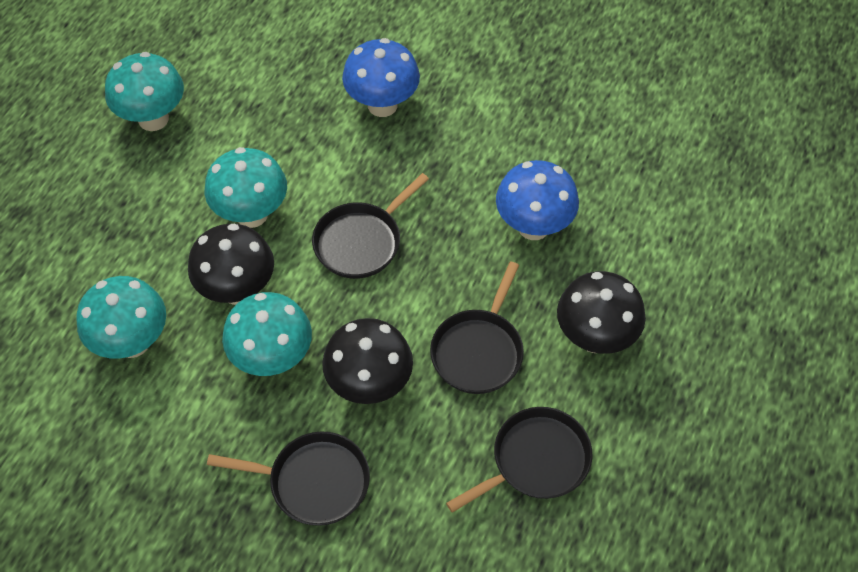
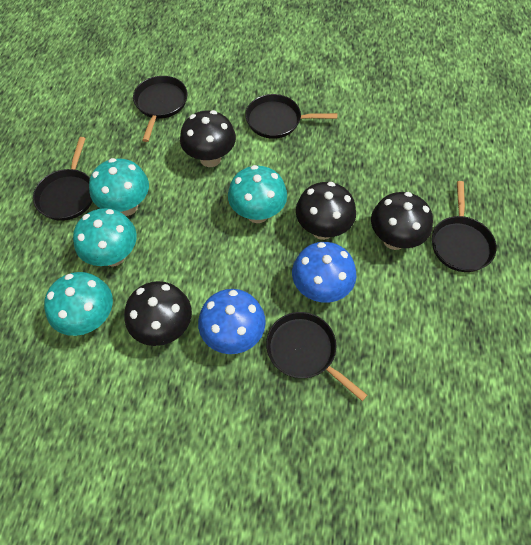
black mushroom: 3 -> 4
black pan: 4 -> 5

